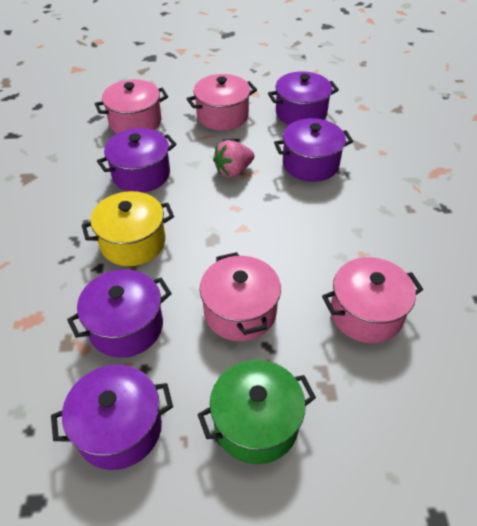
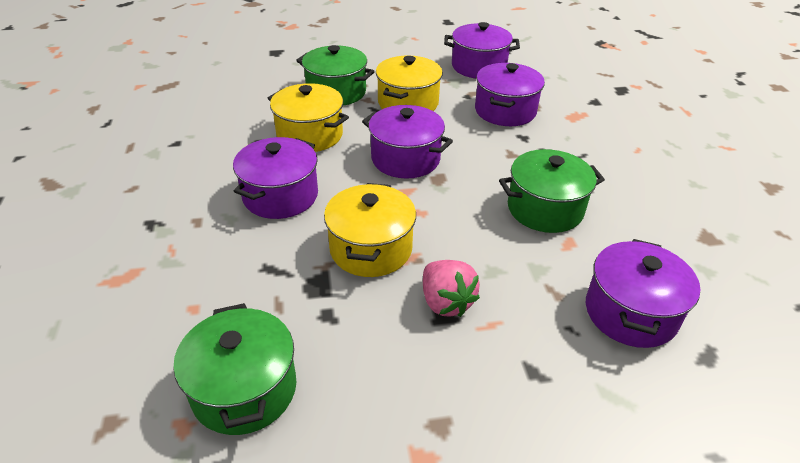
green pot: 1 -> 3
pink pot: 4 -> 0
yellow pot: 1 -> 3

